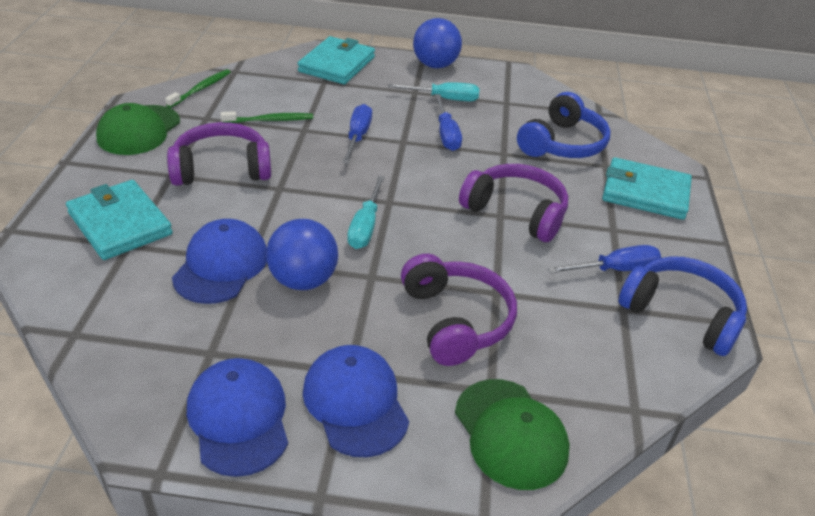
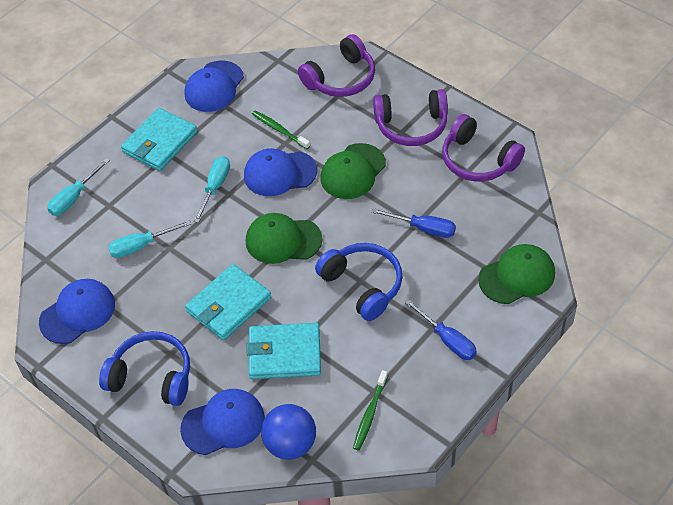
blue ball: 2 -> 1
blue cap: 3 -> 4
blue screwdriver: 3 -> 2
green cap: 2 -> 3
turquoise screwdriver: 2 -> 3

